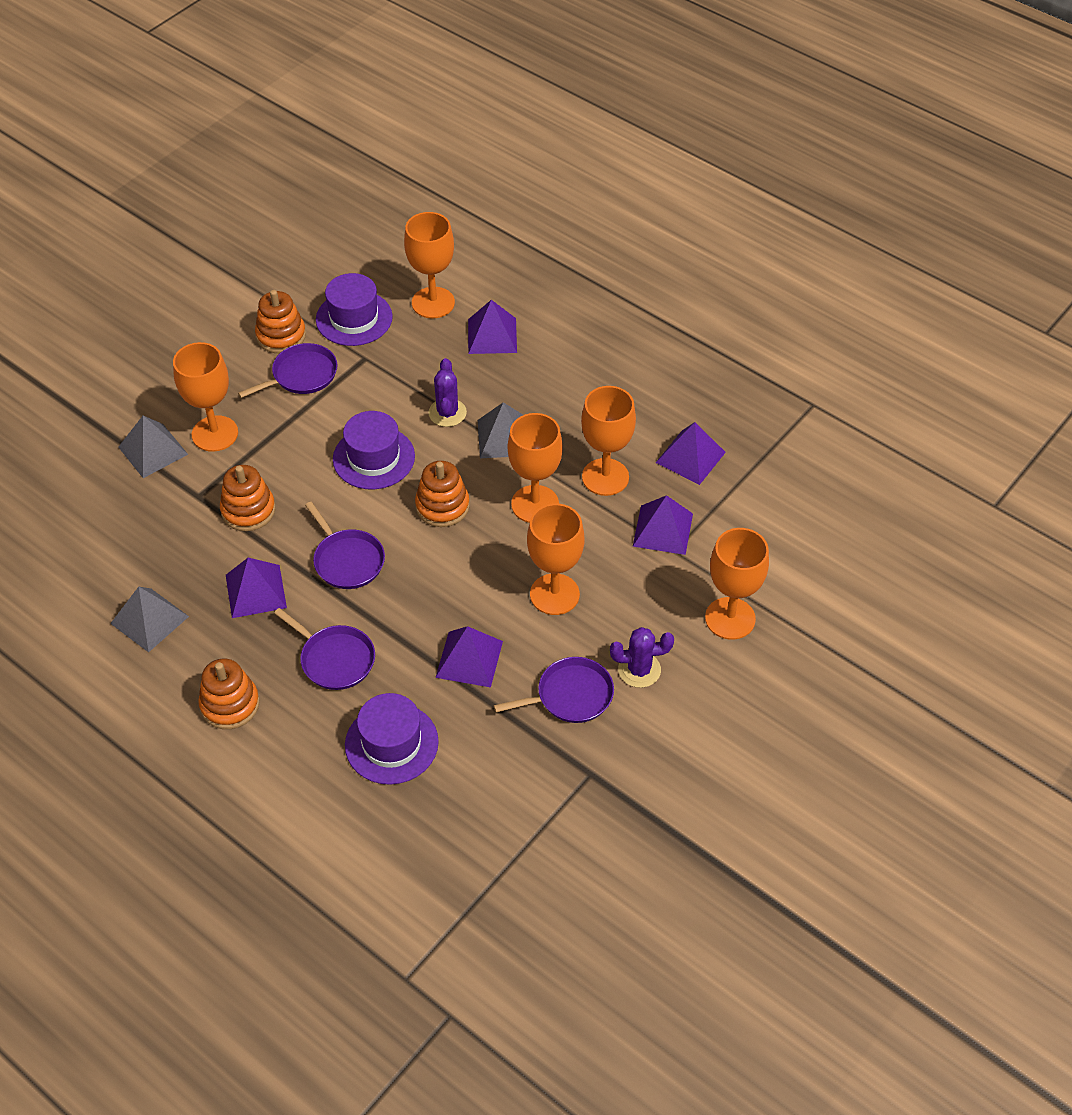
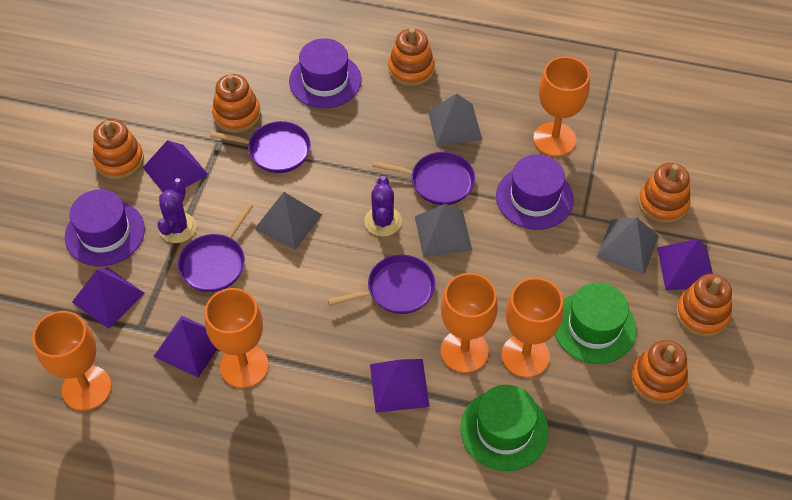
green hat: 0 -> 2
grey pyramid: 3 -> 4
orange goblet: 6 -> 5
orange stacking toy: 4 -> 6

